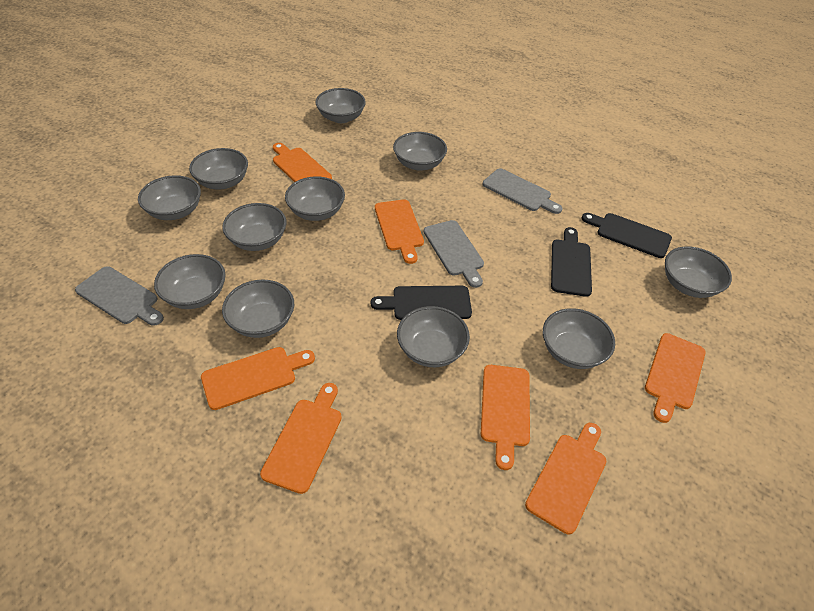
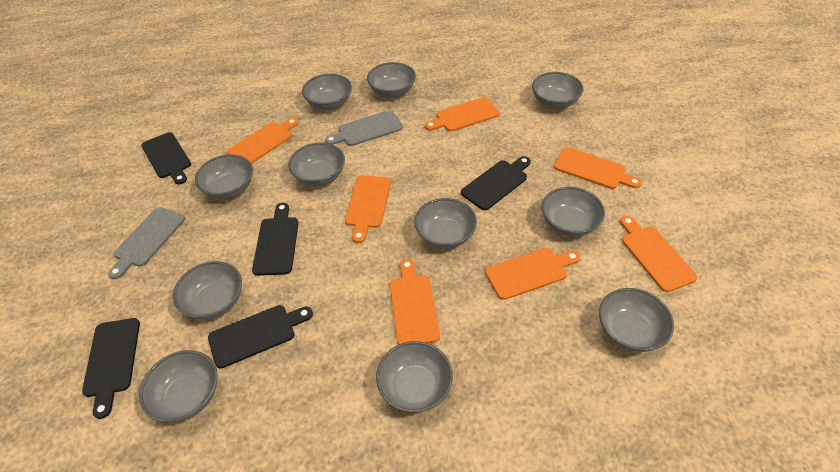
black cutting board: 3 -> 5
grey cutting board: 3 -> 2

